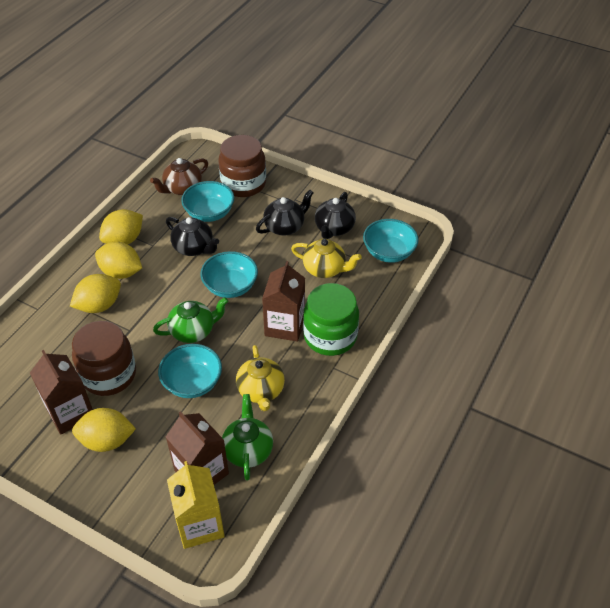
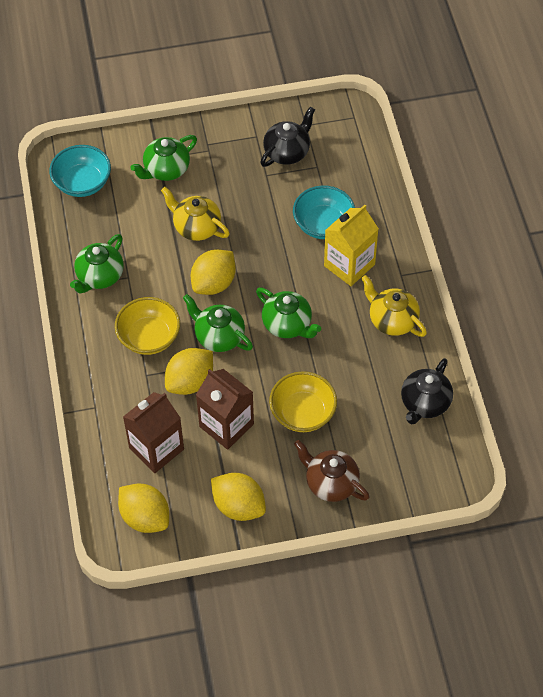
black teapot: 3 -> 2
brown carton: 3 -> 2
brown jar: 2 -> 0
green jar: 1 -> 0
green teapot: 2 -> 4
turquoise bowl: 4 -> 2
yellow bowl: 0 -> 2

